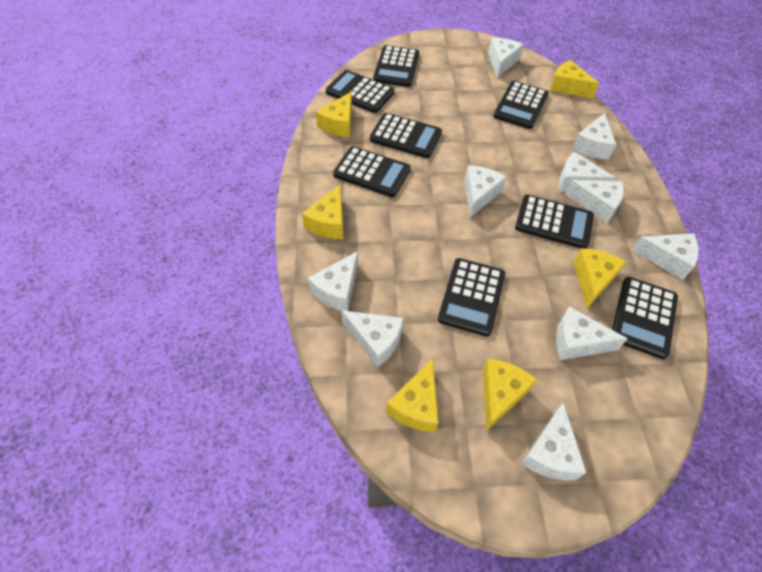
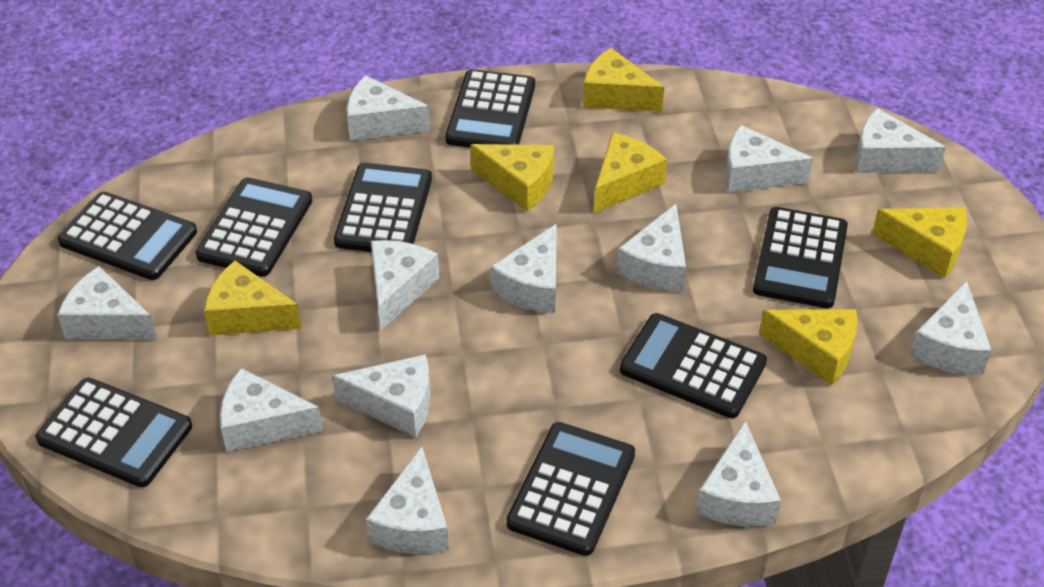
white cheese: 10 -> 12

